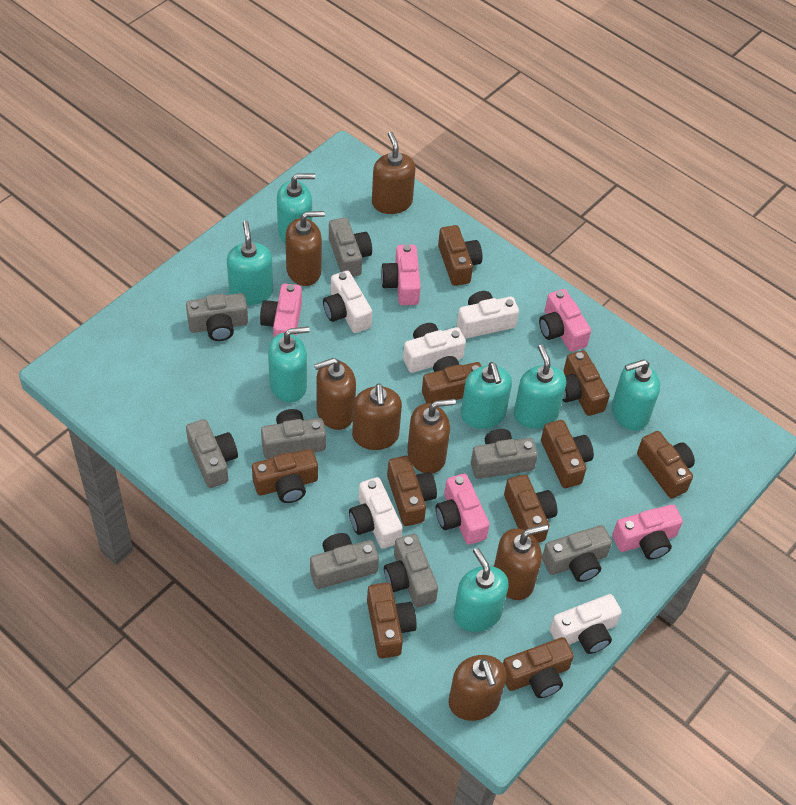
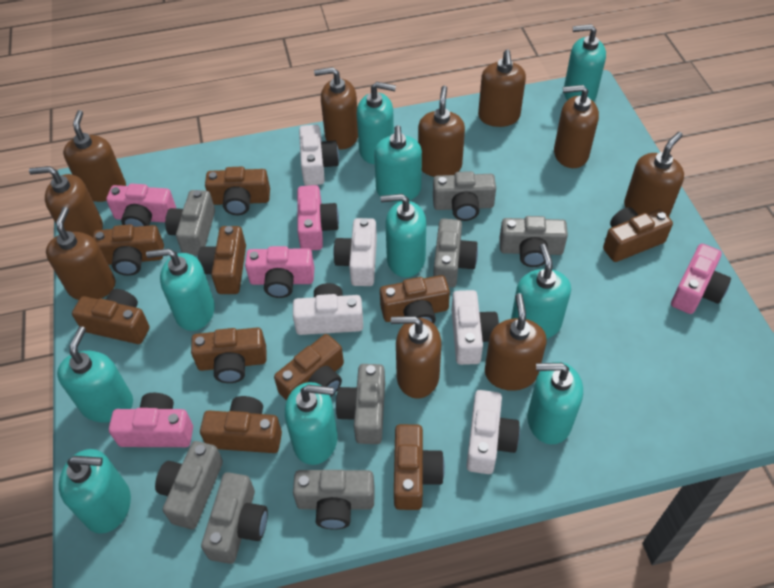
brown soap dispenser: 7 -> 10
turquoise soap dispenser: 7 -> 10

